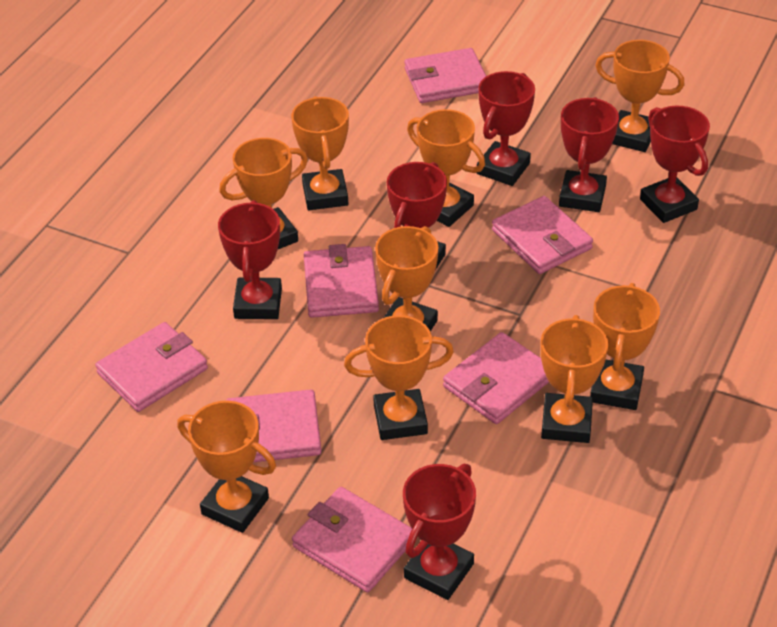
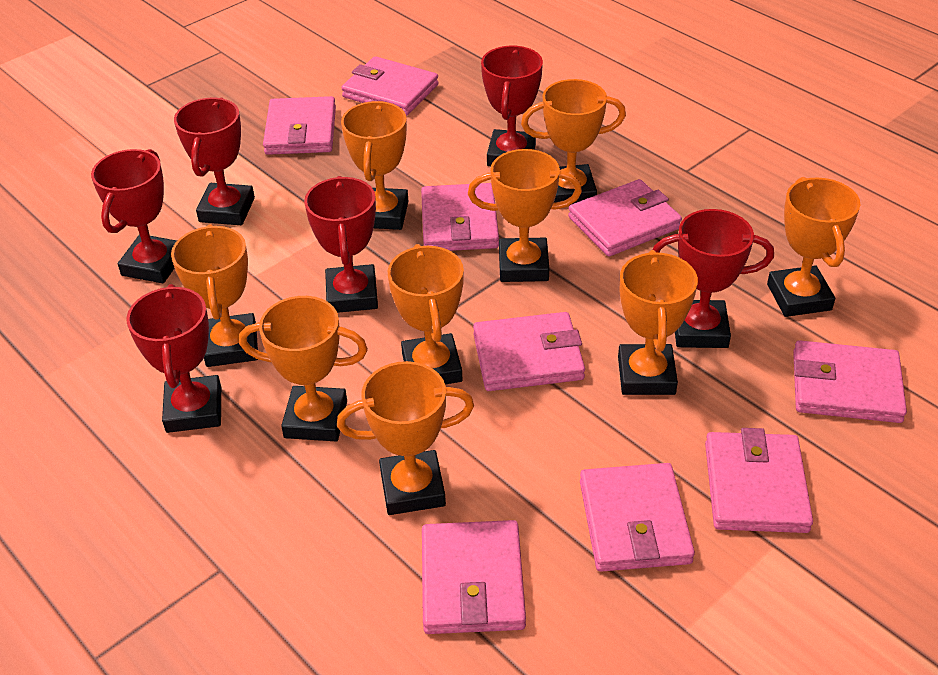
pink wallet: 7 -> 9

